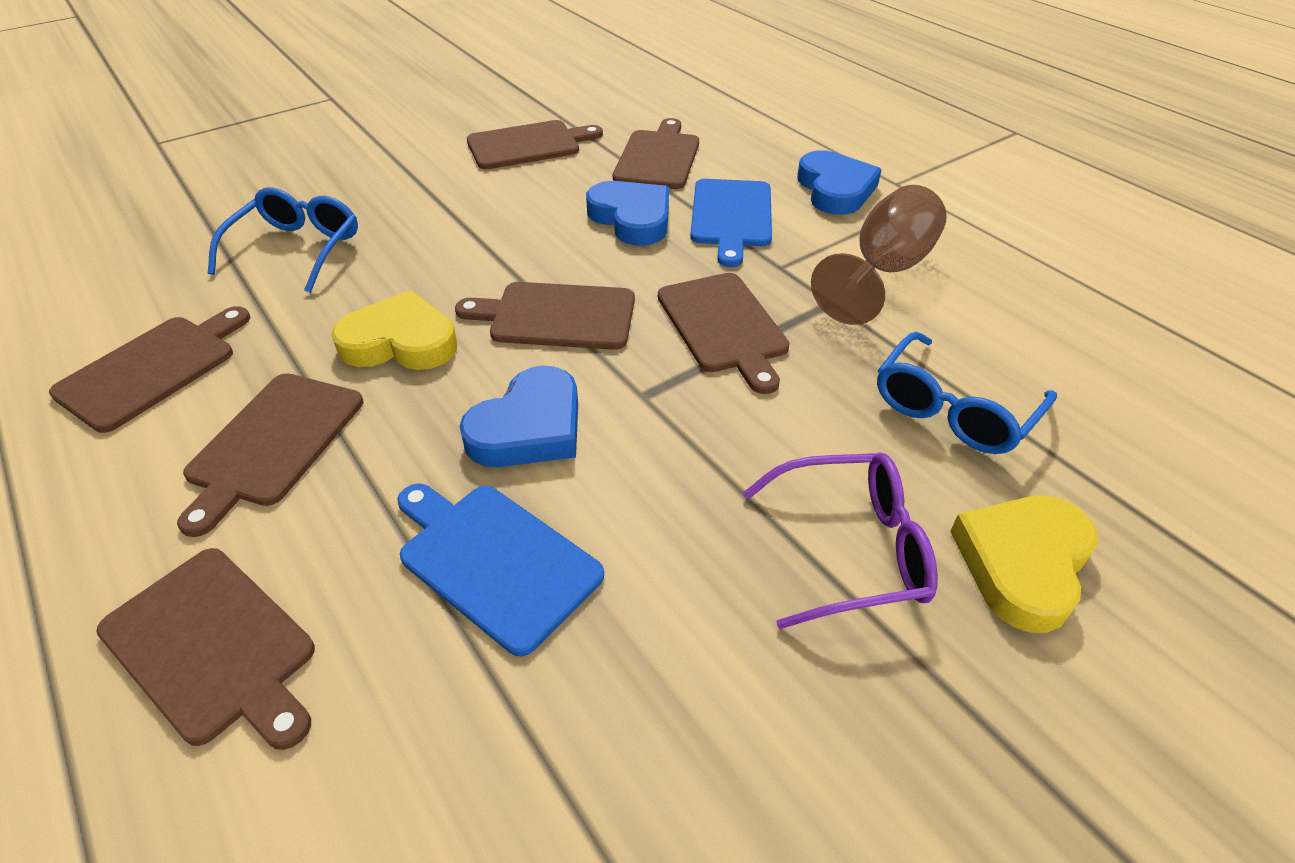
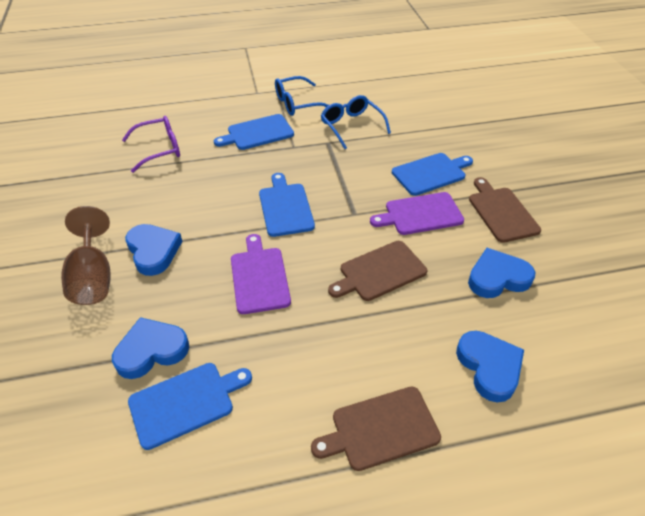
blue cutting board: 2 -> 4
blue heart: 3 -> 4
brown cutting board: 7 -> 3
purple cutting board: 0 -> 2
yellow heart: 2 -> 0

